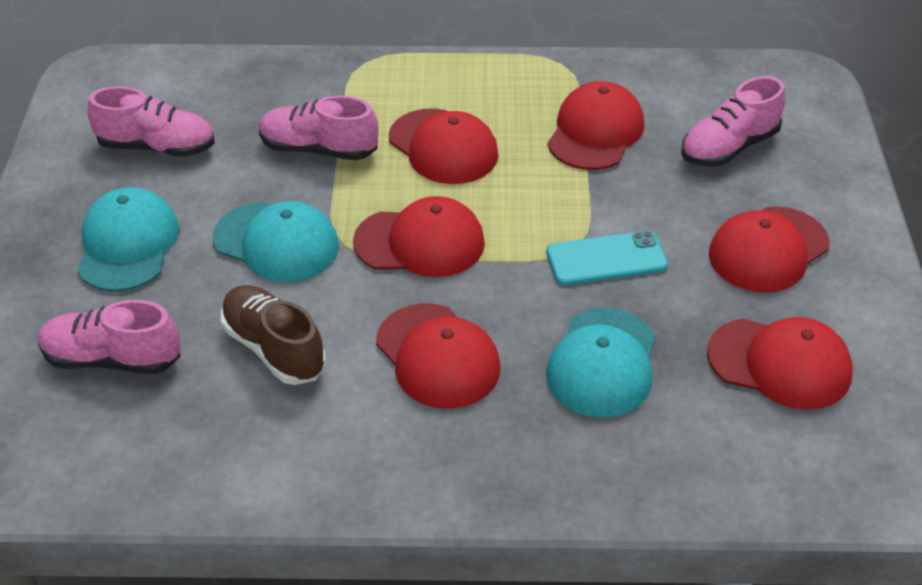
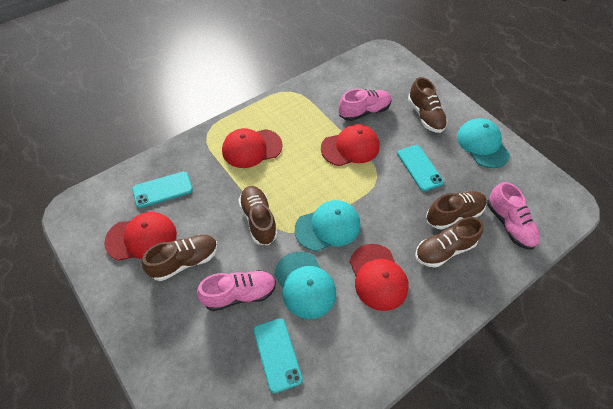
brown shoe: 1 -> 5
pink shoe: 4 -> 3
red cap: 6 -> 4
turquoise phone: 1 -> 3

